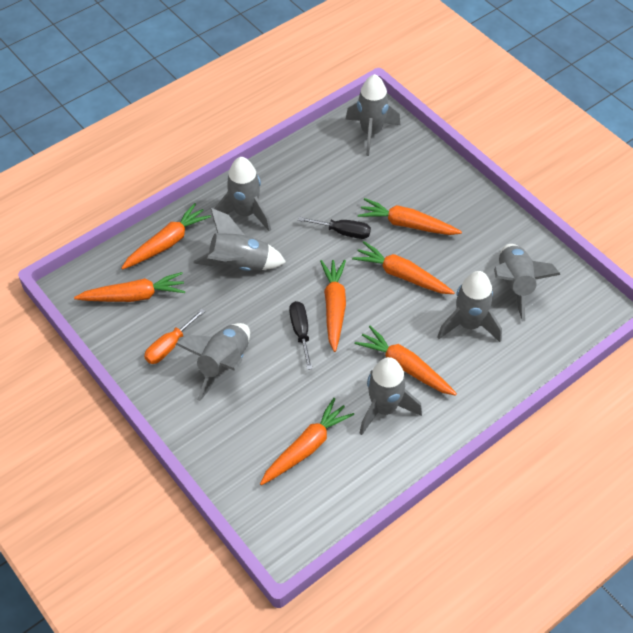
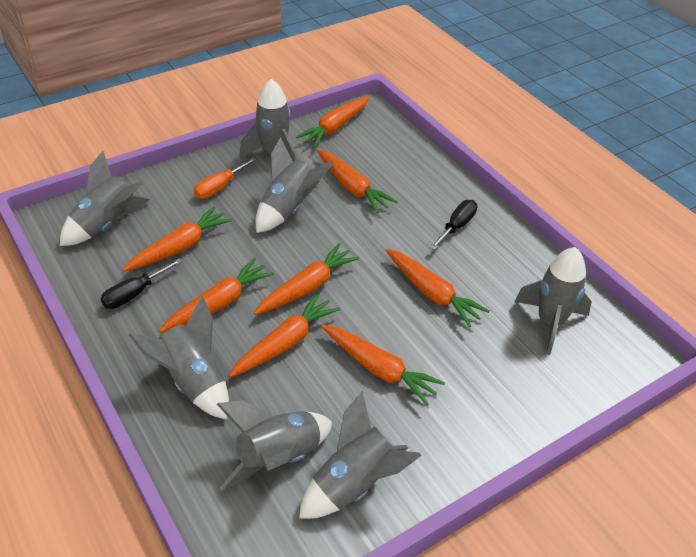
orange carrot: 7 -> 8

